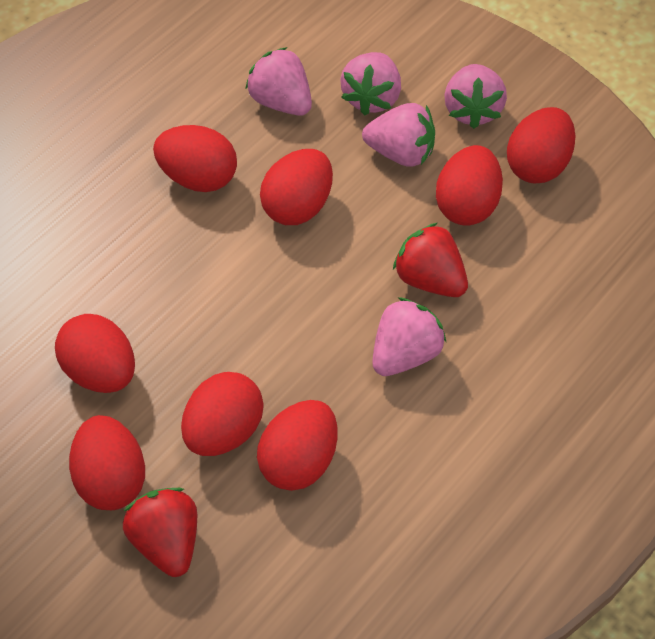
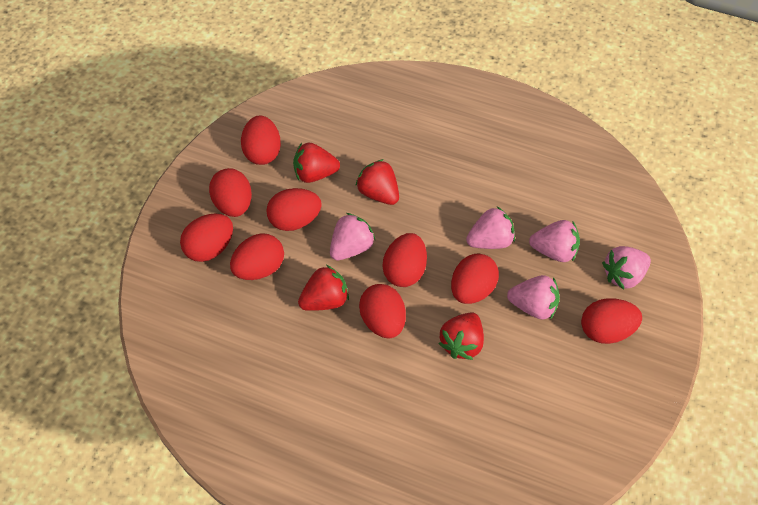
red egg: 8 -> 9
red strawberry: 2 -> 4

